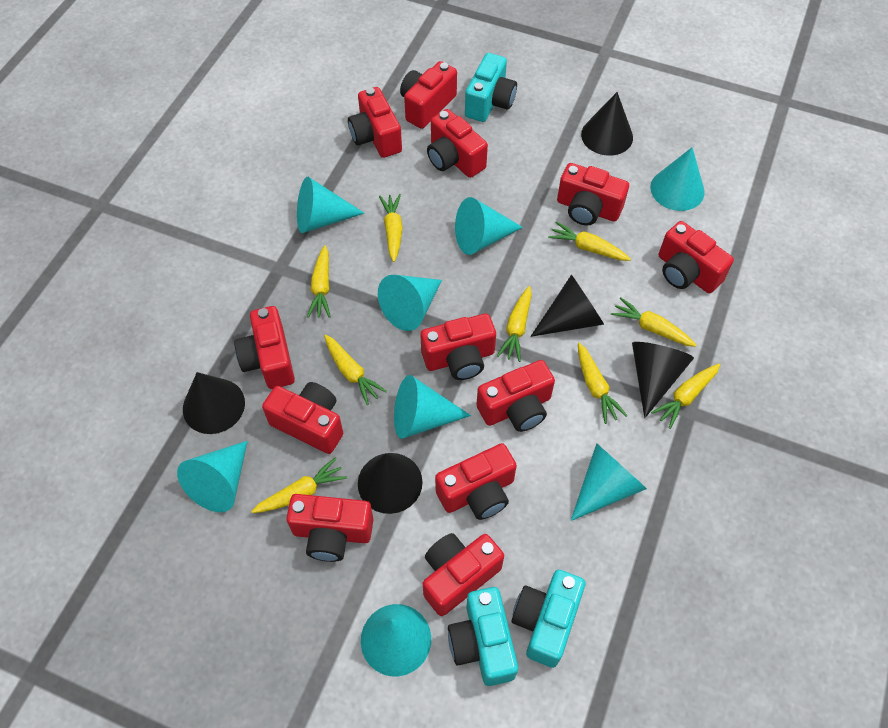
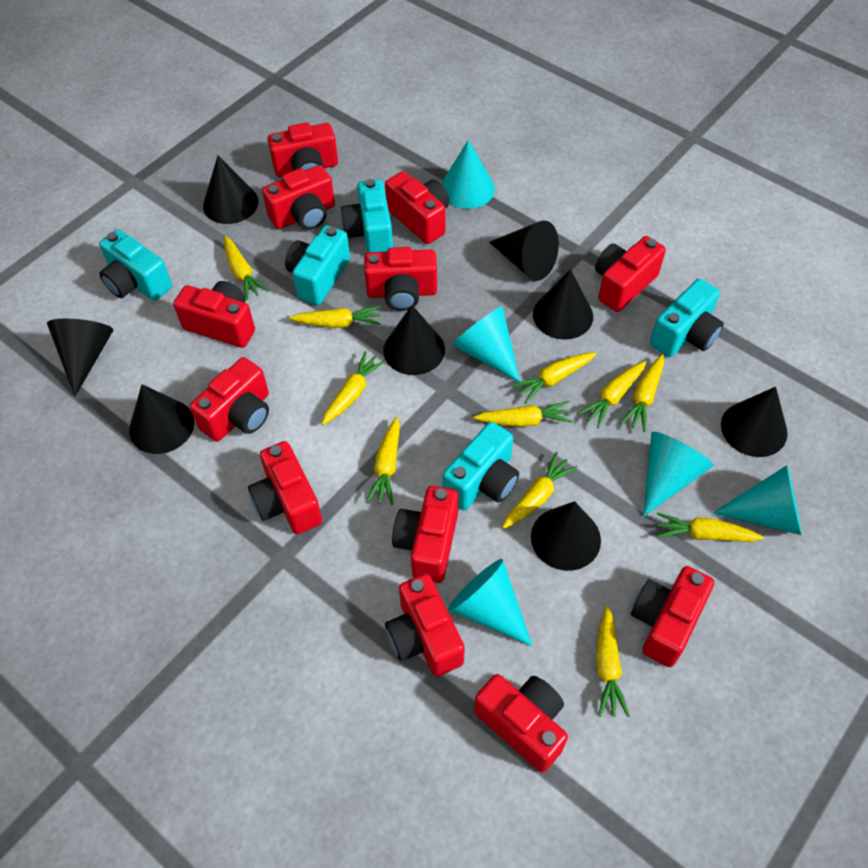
black cone: 5 -> 8
turquoise camera: 3 -> 5
turquoise cone: 8 -> 5
yellow carrot: 9 -> 11

